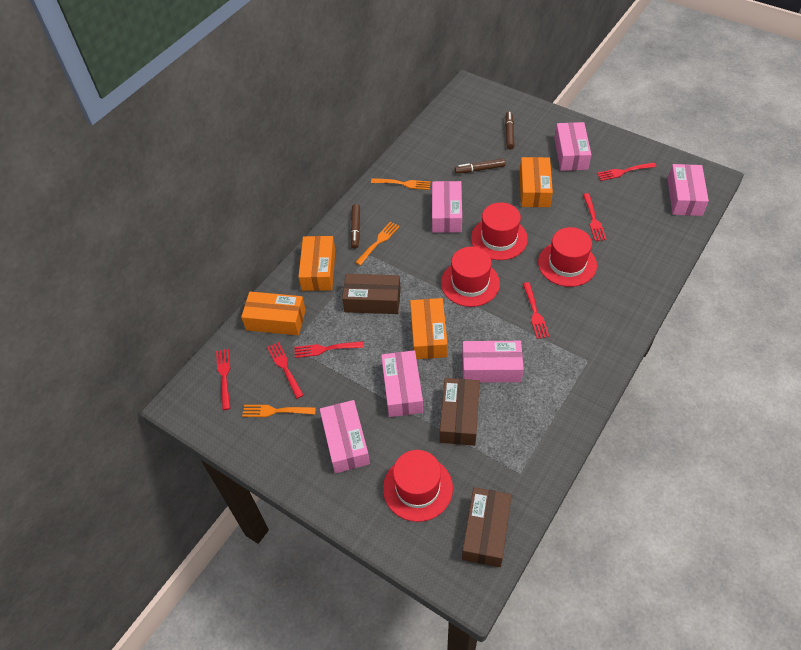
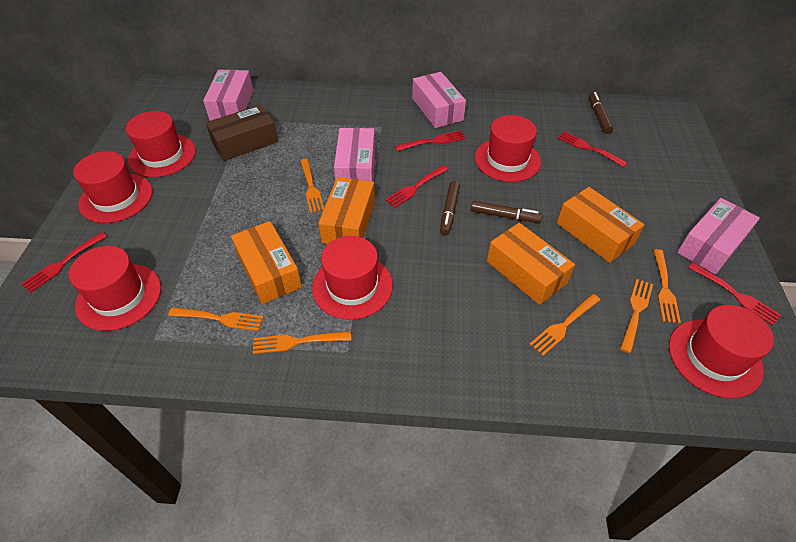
brown box: 3 -> 1
orange fork: 3 -> 6
pink box: 6 -> 4
red fork: 6 -> 5
red hat: 4 -> 6

